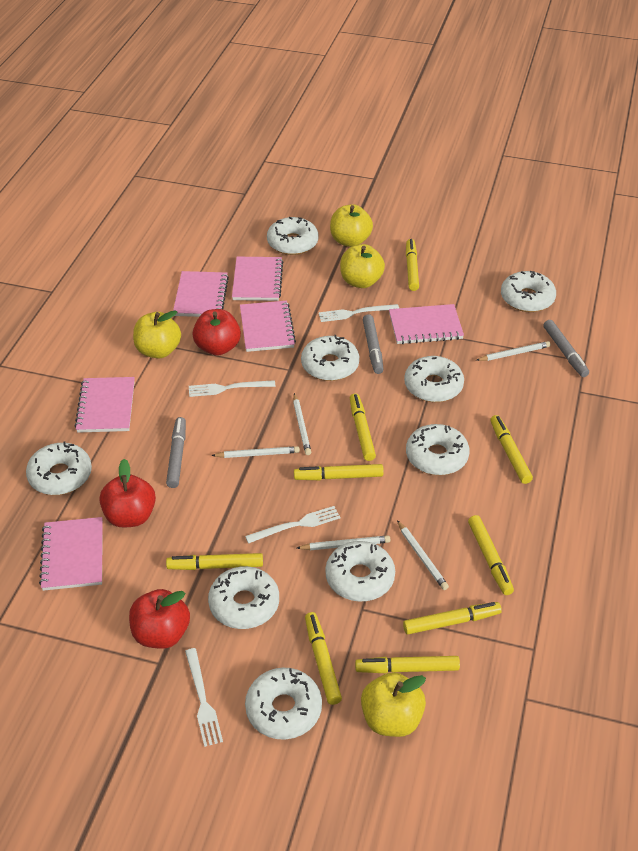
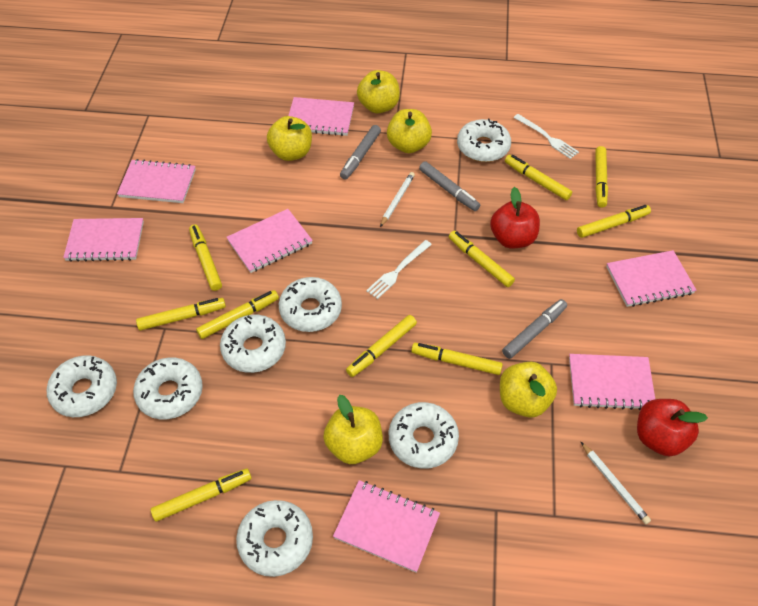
pink notebook: 6 -> 7
red apple: 3 -> 2
white donut: 9 -> 7
white fork: 4 -> 2
white pencil: 5 -> 2
yellow apple: 4 -> 5
yellow marker: 9 -> 10

